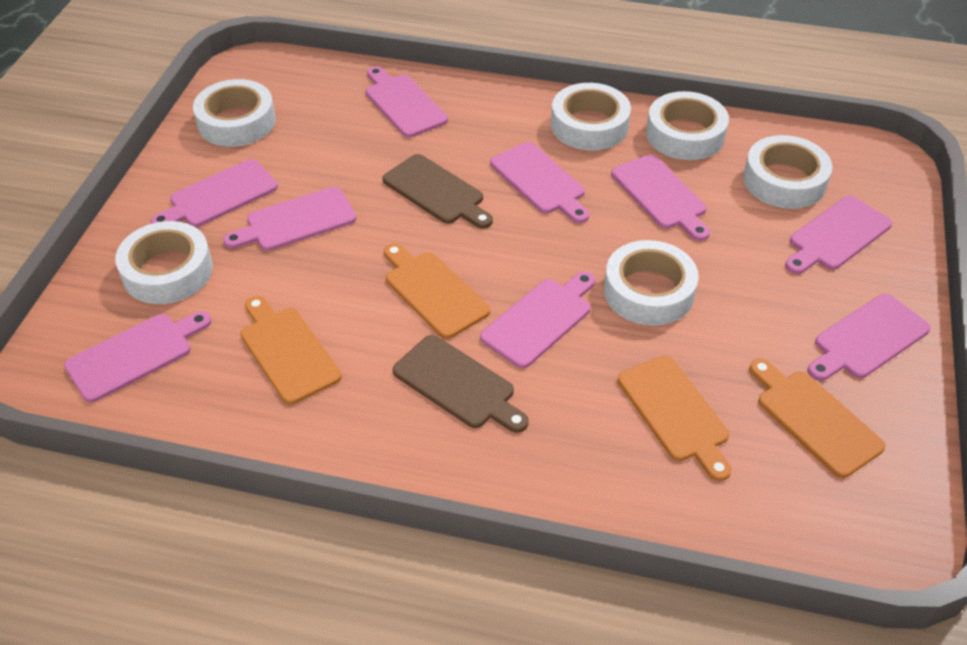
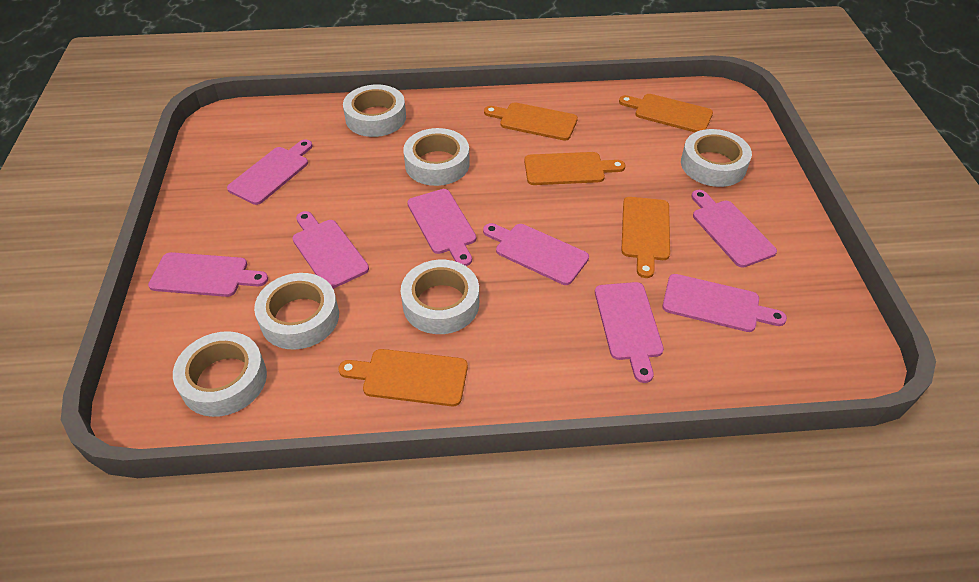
brown cutting board: 2 -> 0
orange cutting board: 4 -> 5
pink cutting board: 9 -> 8

